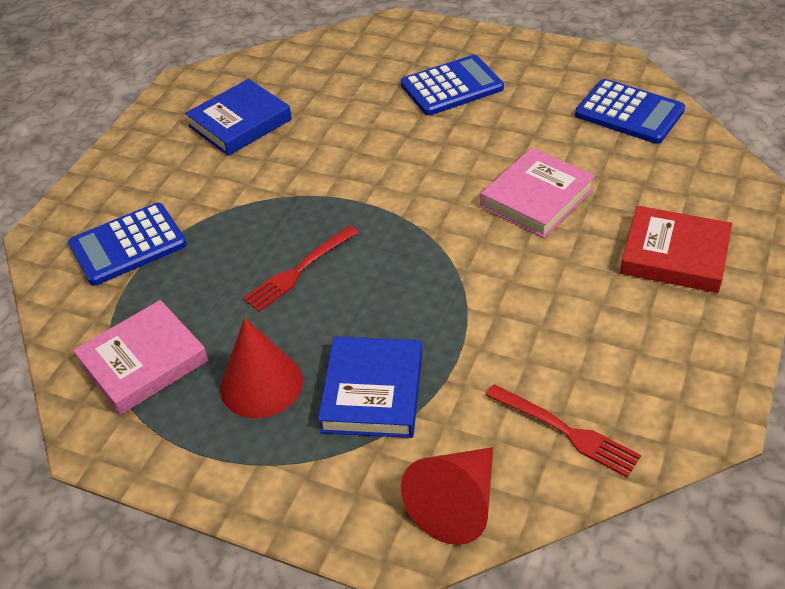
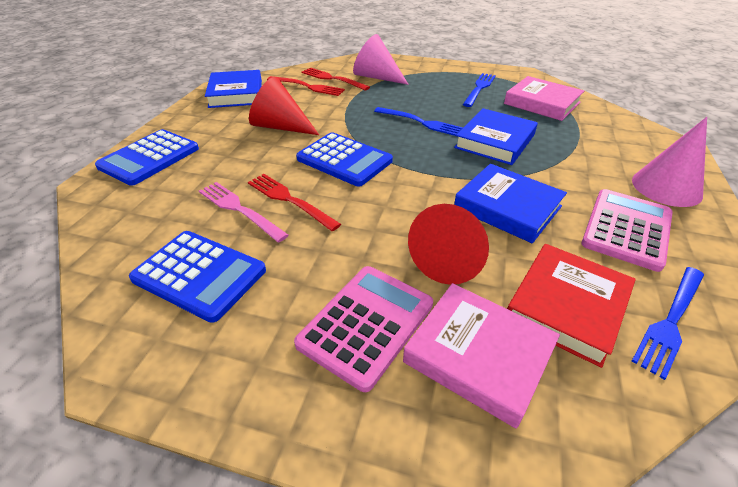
blue book: 2 -> 3
blue fork: 0 -> 3
pink calculator: 0 -> 2
pink cone: 0 -> 2
pink fork: 0 -> 1
red fork: 2 -> 3

